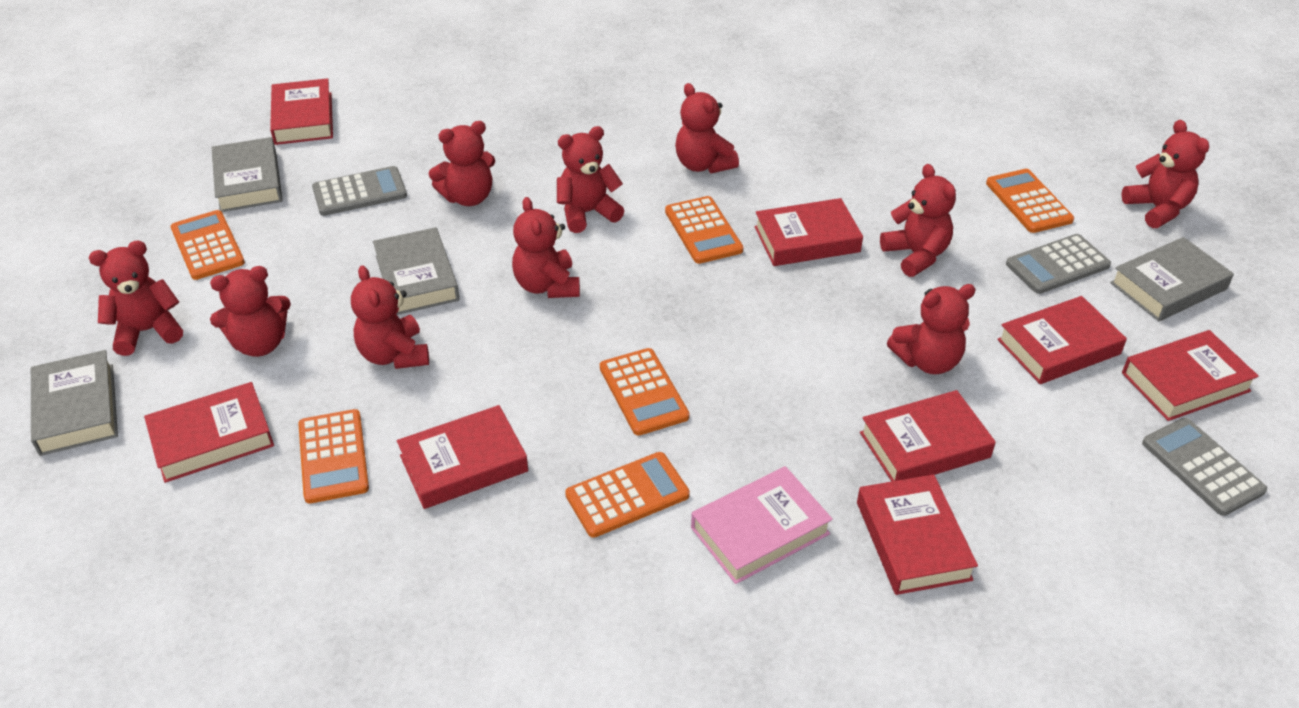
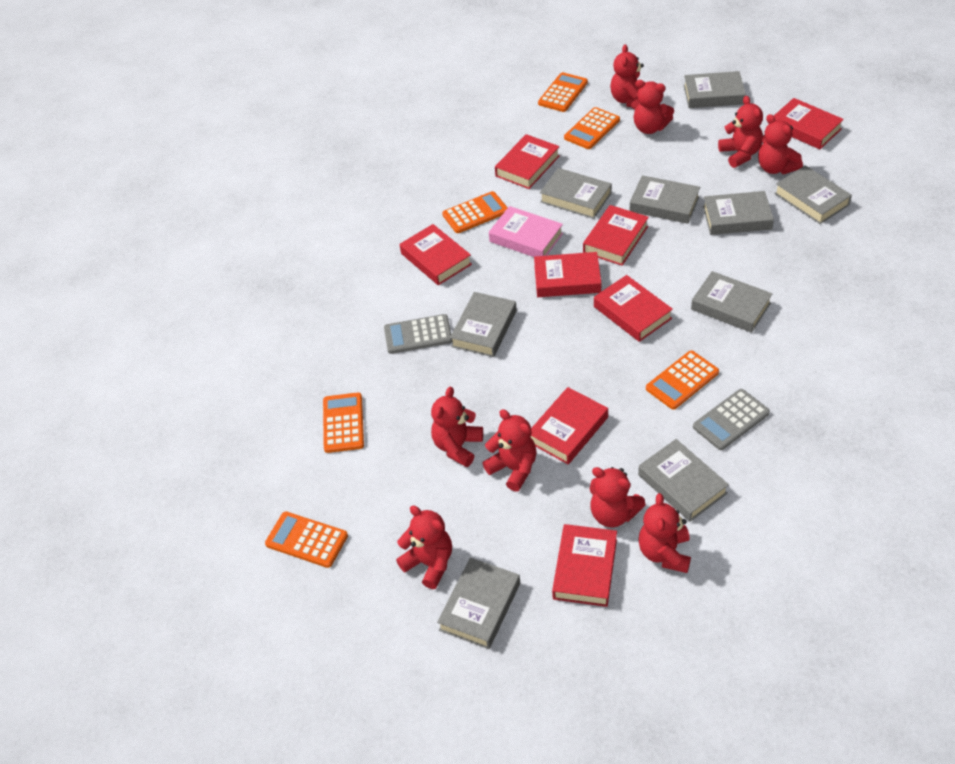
grey book: 4 -> 9
grey calculator: 3 -> 2
red teddy bear: 10 -> 9

